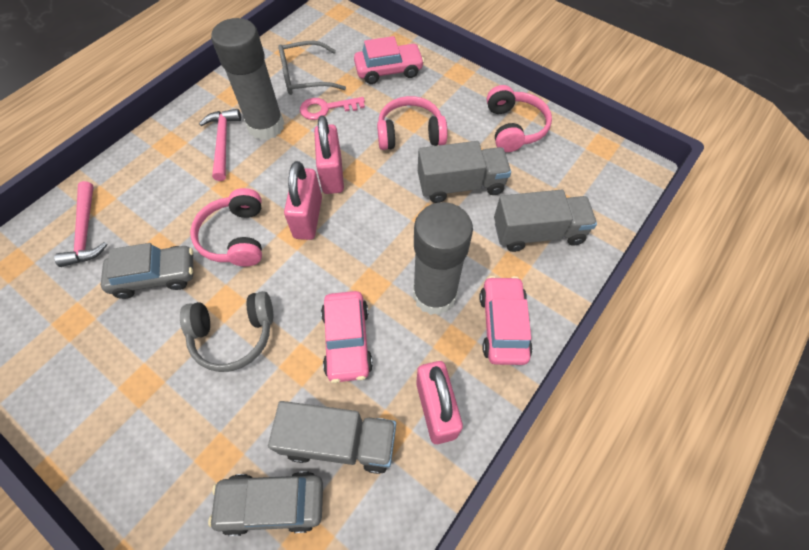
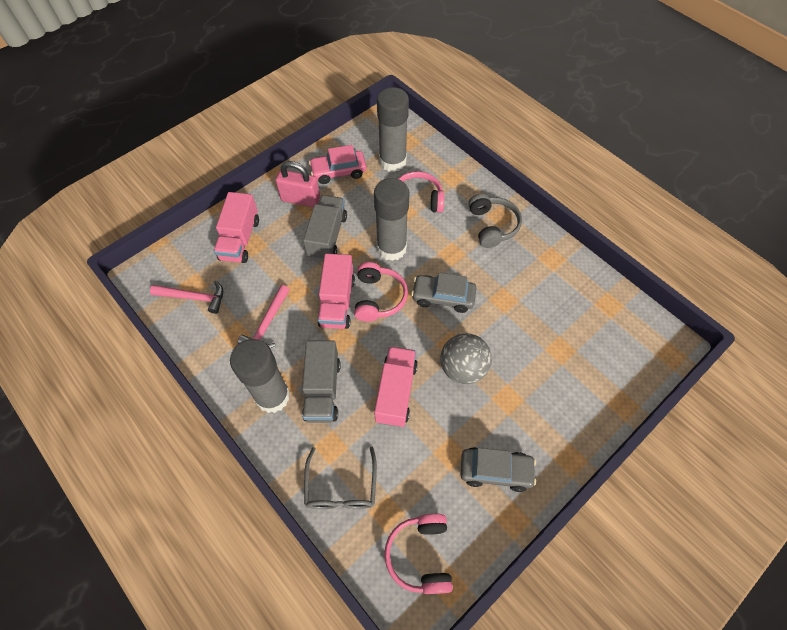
grey ball: 0 -> 1
grey glue stick: 2 -> 3
grey truck: 3 -> 2
pink car: 3 -> 1
pink key: 1 -> 0
pink padlock: 3 -> 1
pink truck: 0 -> 3

